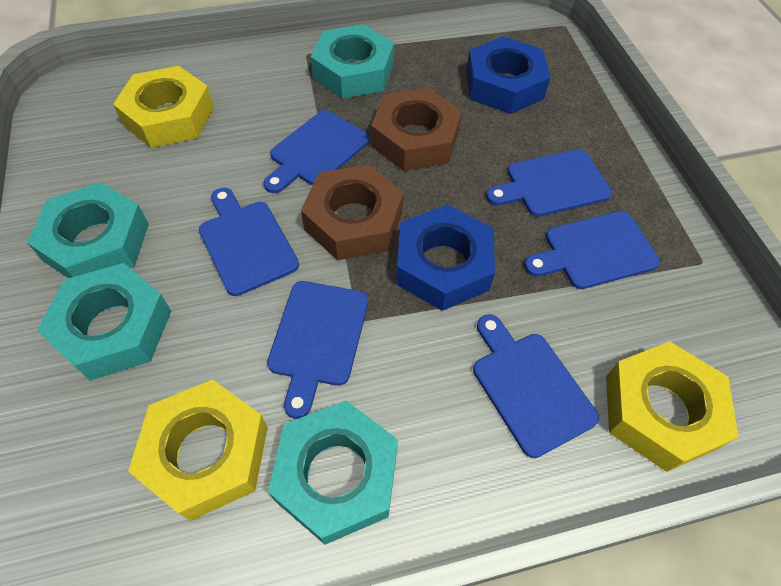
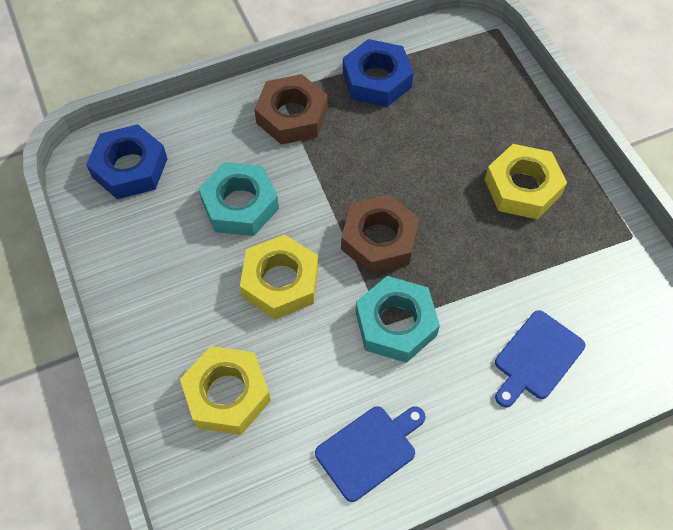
blue cutting board: 6 -> 2
turquoise nut: 4 -> 2

